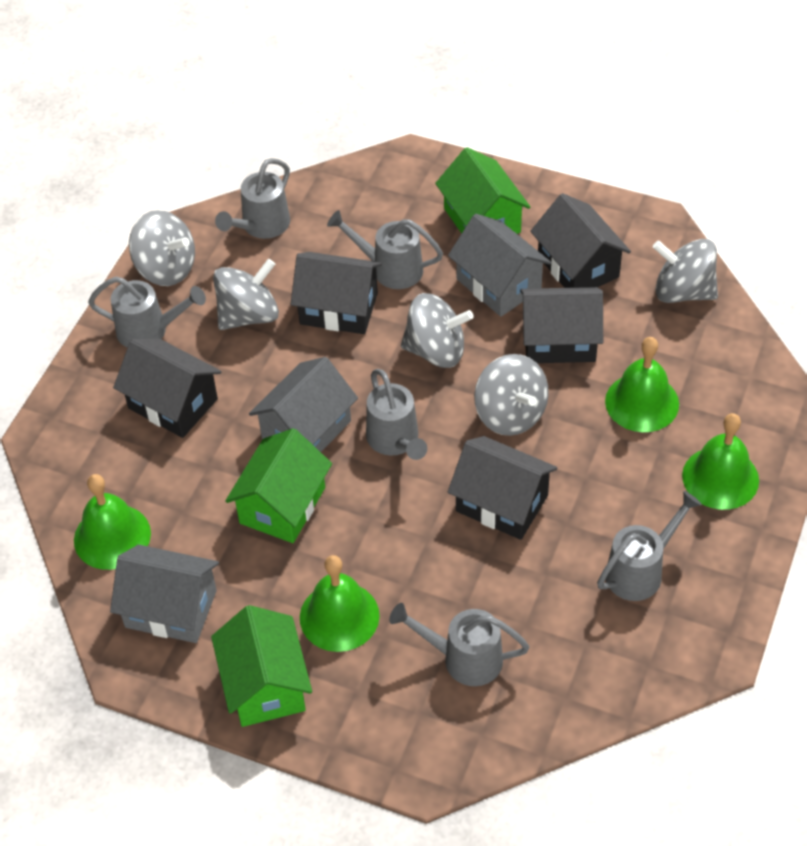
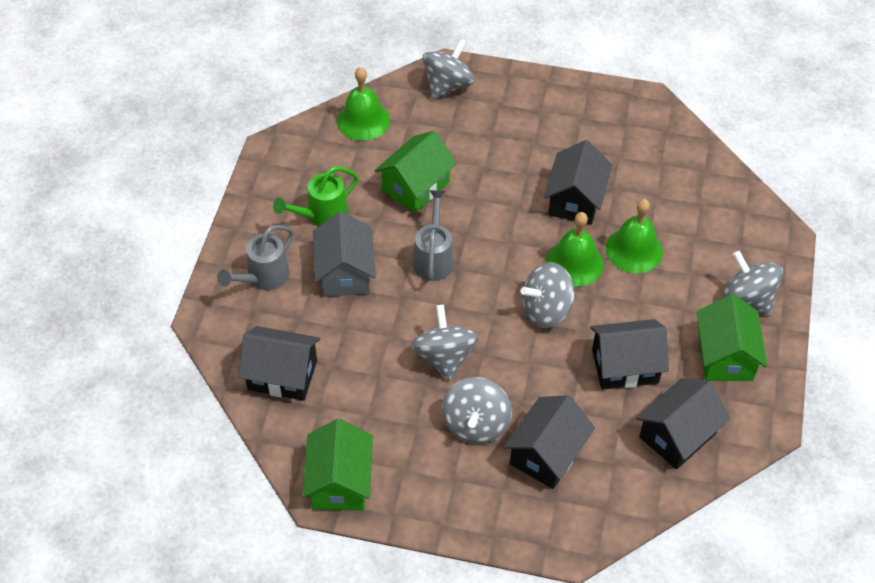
green bell: 4 -> 3
green watering can: 0 -> 1
grey house: 3 -> 1
grey watering can: 6 -> 2

